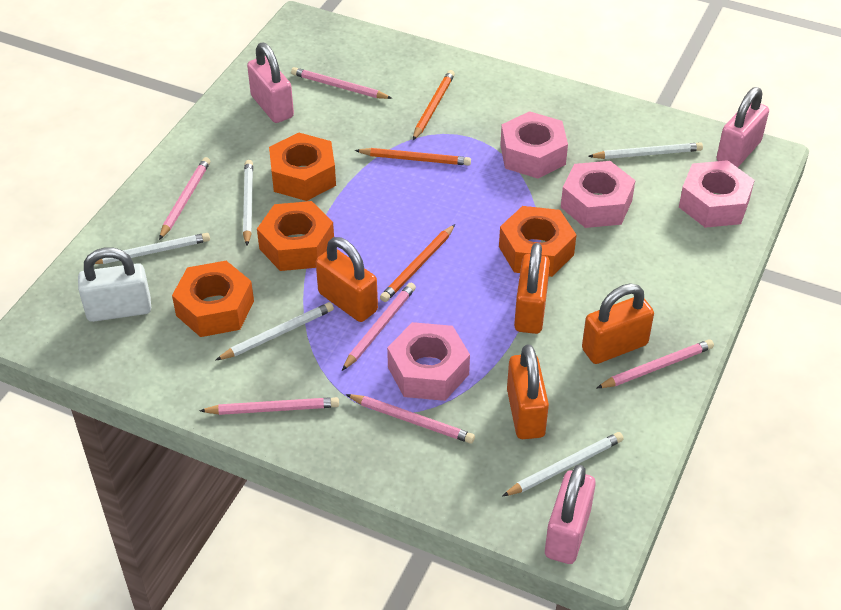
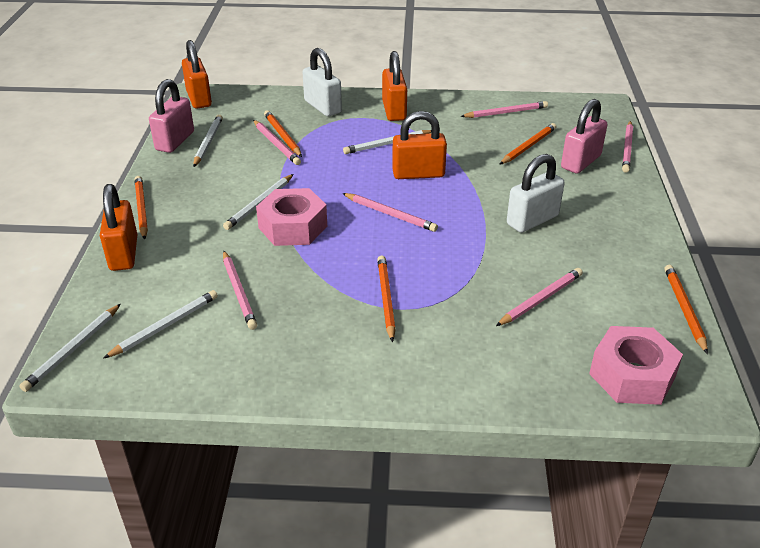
orange nut: 4 -> 0
orange pencil: 3 -> 5
pink nut: 4 -> 2
pink padlock: 3 -> 2
white padlock: 1 -> 2

